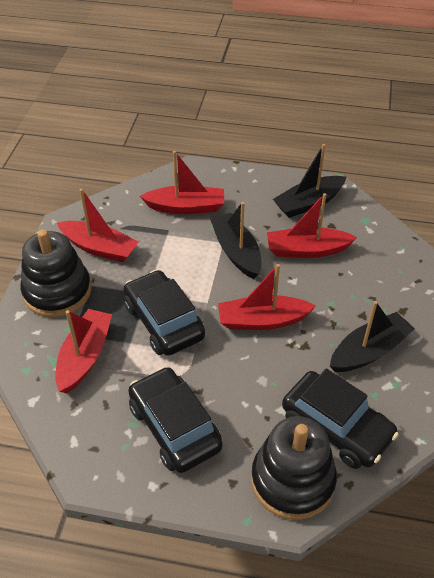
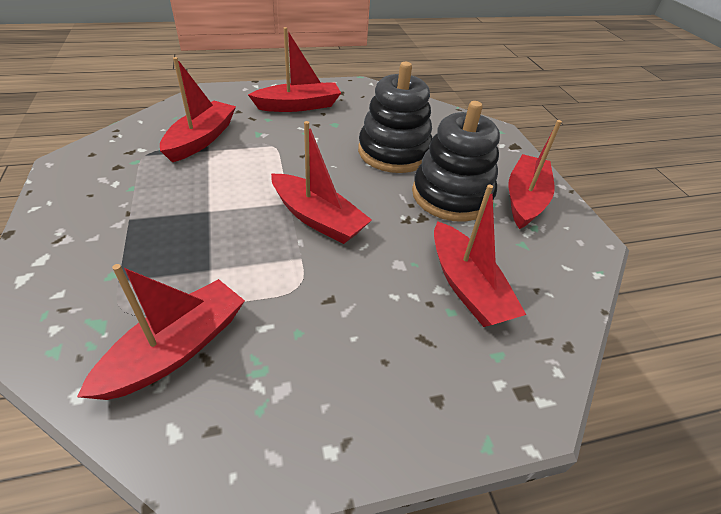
black boat: 3 -> 0
black car: 3 -> 0
red boat: 5 -> 6

